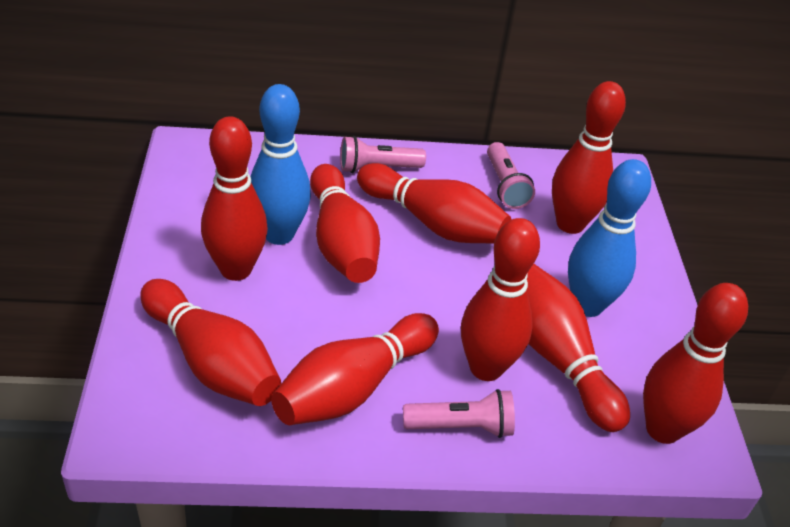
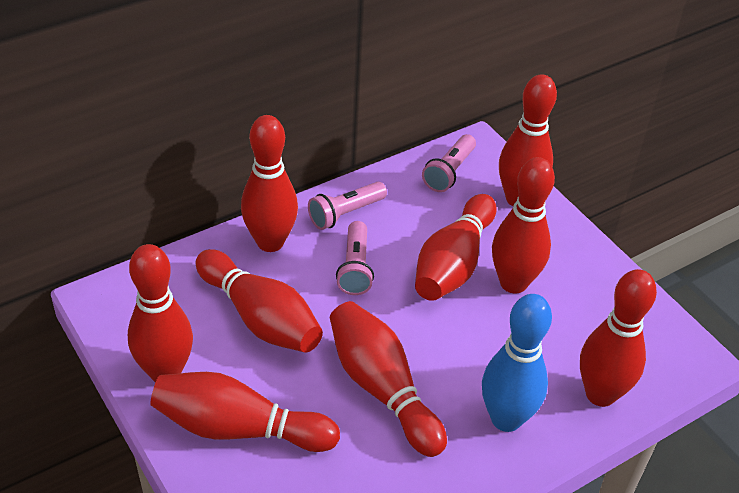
blue bowling pin: 2 -> 1

